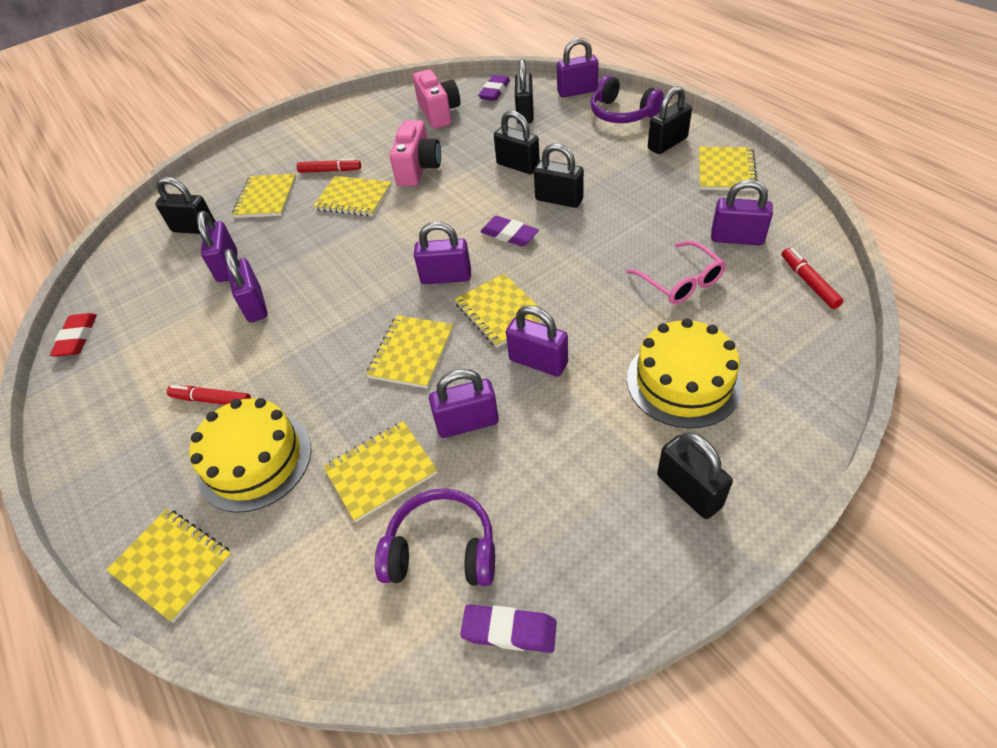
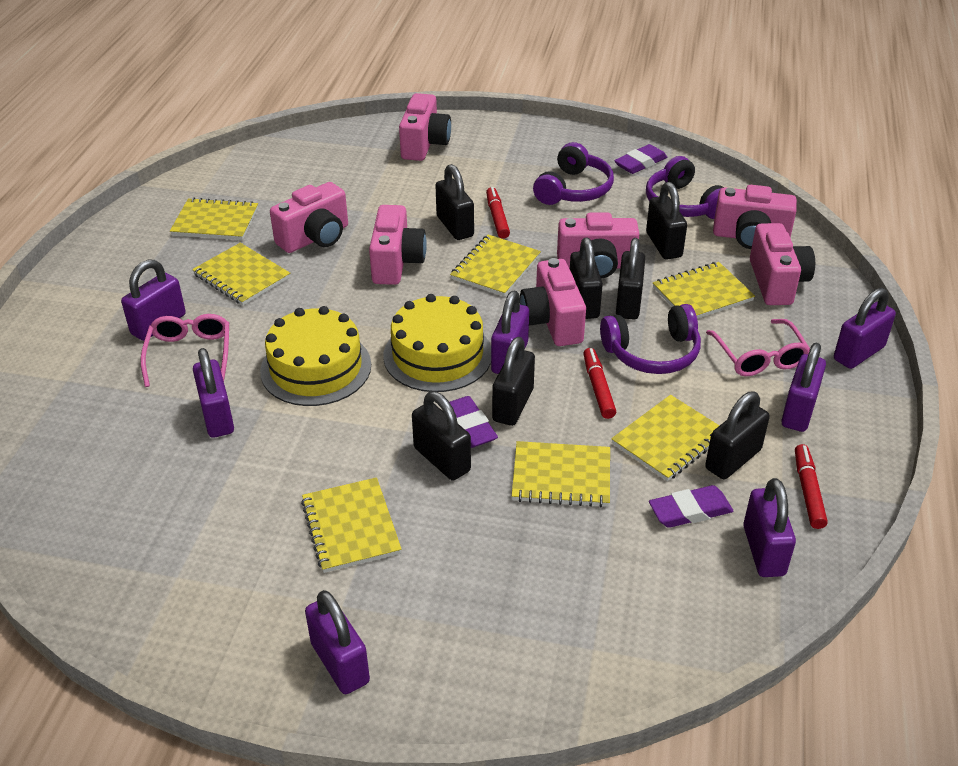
black padlock: 6 -> 7
pink camera: 2 -> 7
pink glasses: 1 -> 2
purple headphones: 2 -> 3
red eraser: 1 -> 0

